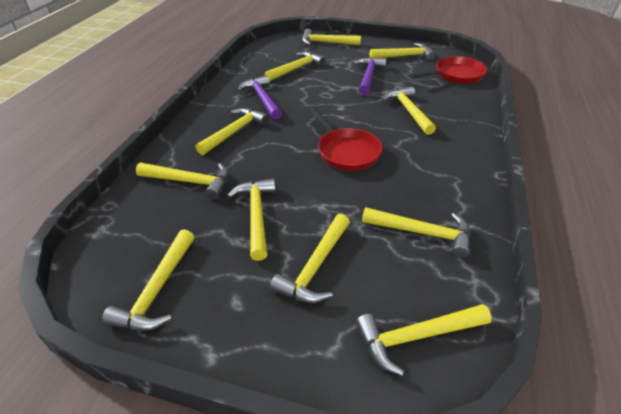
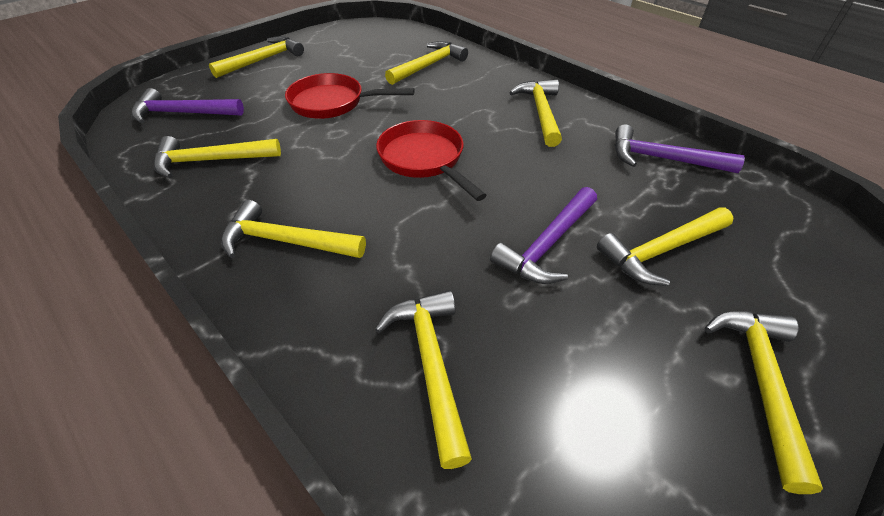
purple hammer: 2 -> 3
yellow hammer: 11 -> 8

